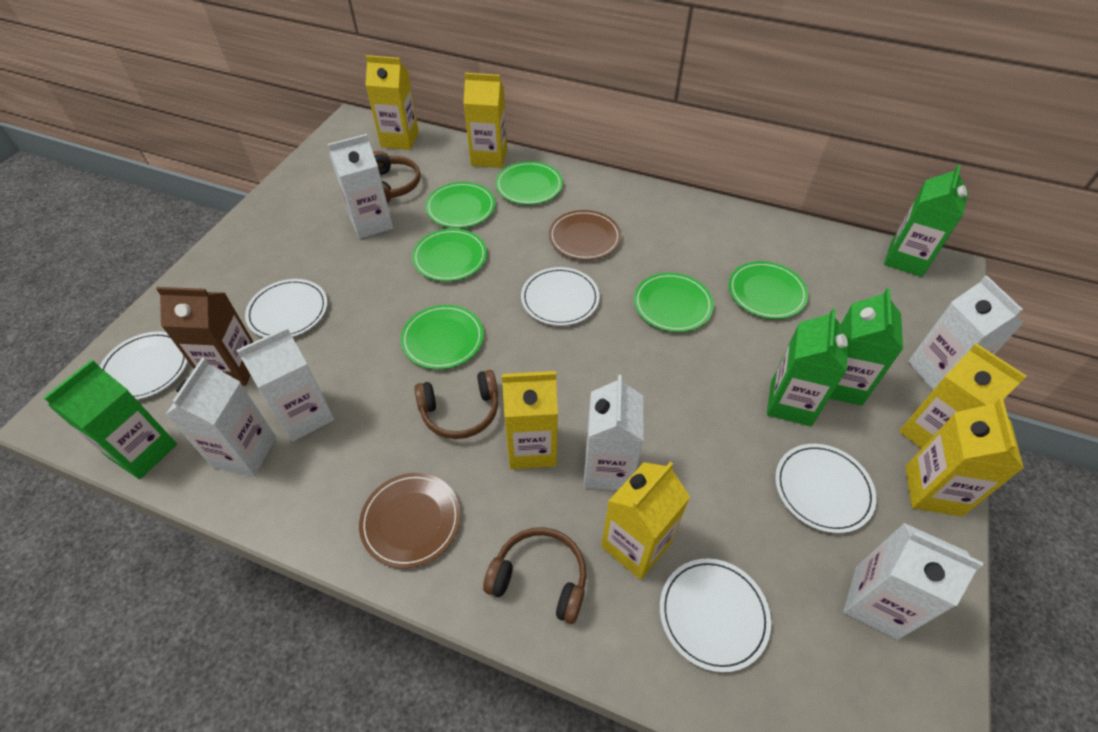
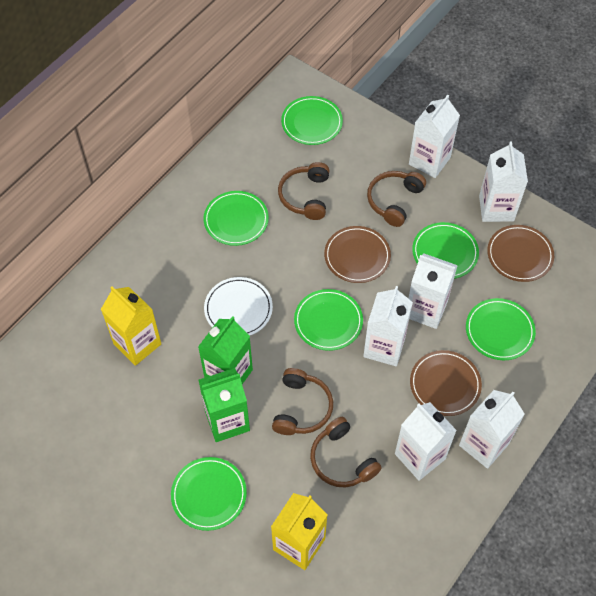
brown carton: 1 -> 0
brown headphones: 3 -> 4
brown plate: 2 -> 3
green carton: 4 -> 2
white plate: 5 -> 1
yellow carton: 6 -> 2

